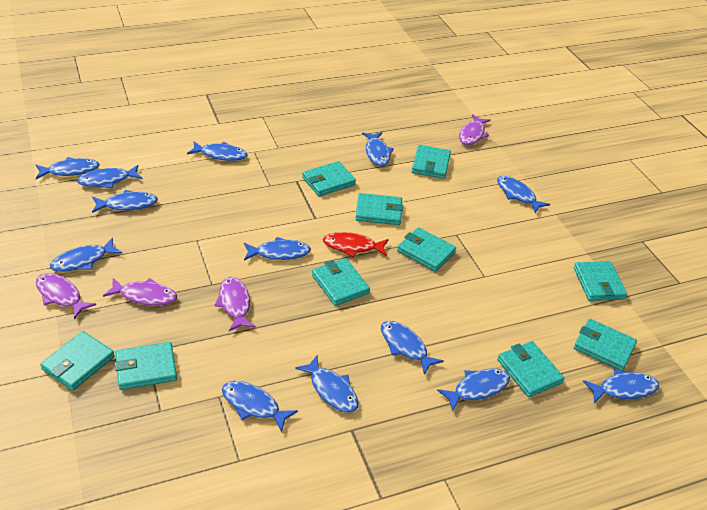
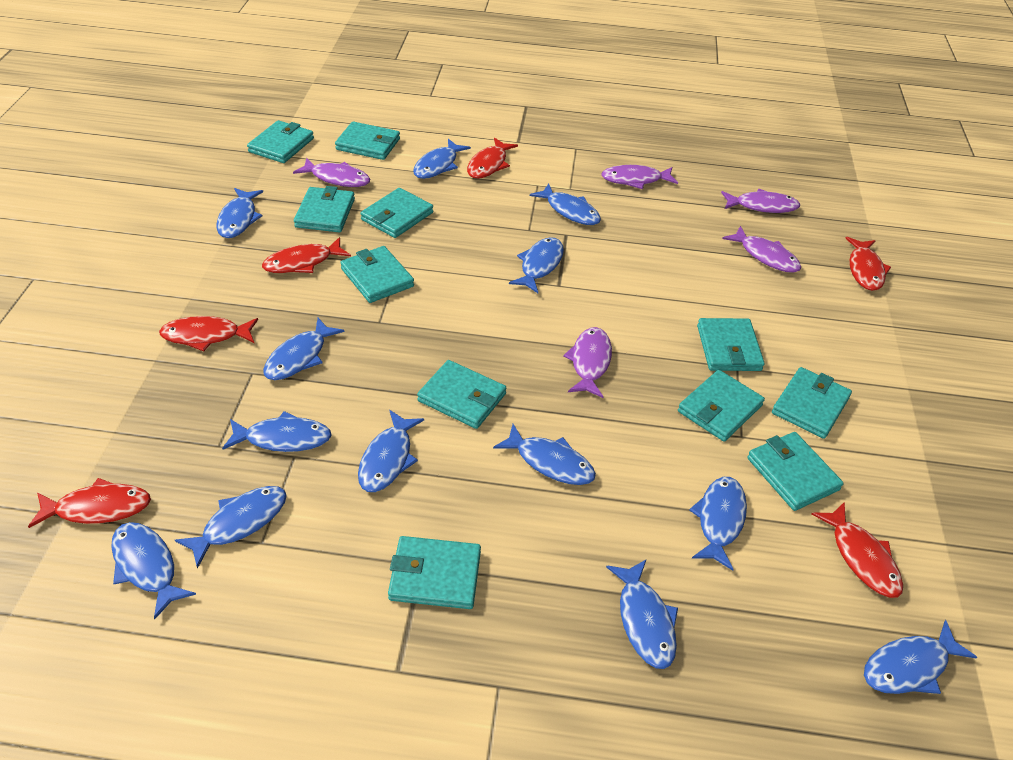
purple fish: 4 -> 5
red fish: 1 -> 6
turquoise wallet: 10 -> 11

